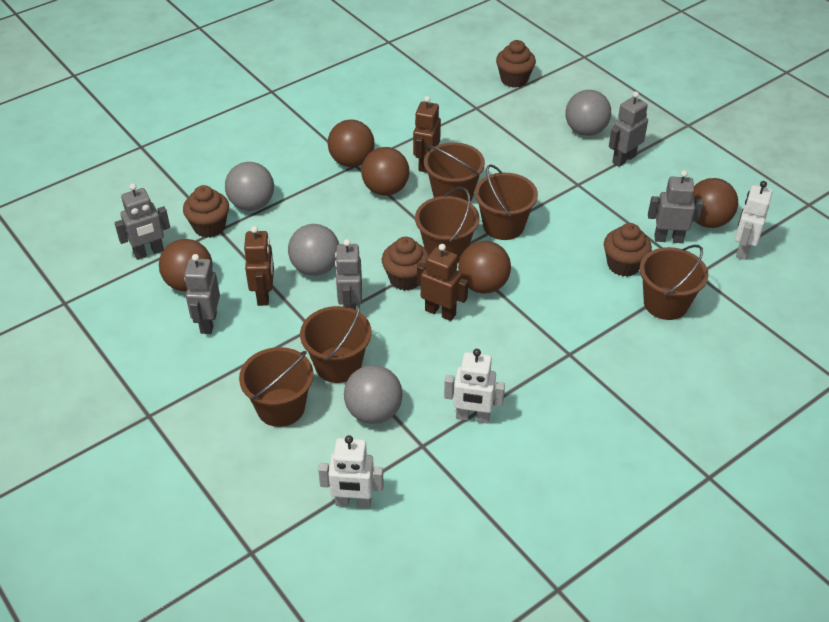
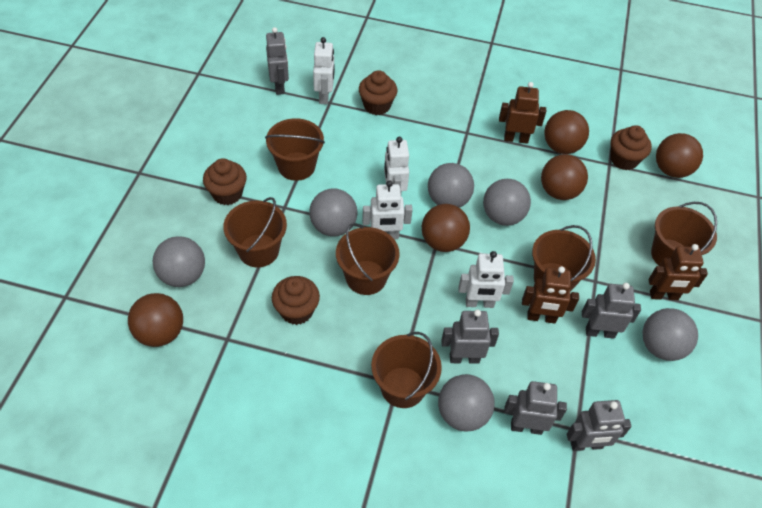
grey ball: 4 -> 6
white robot: 3 -> 4

